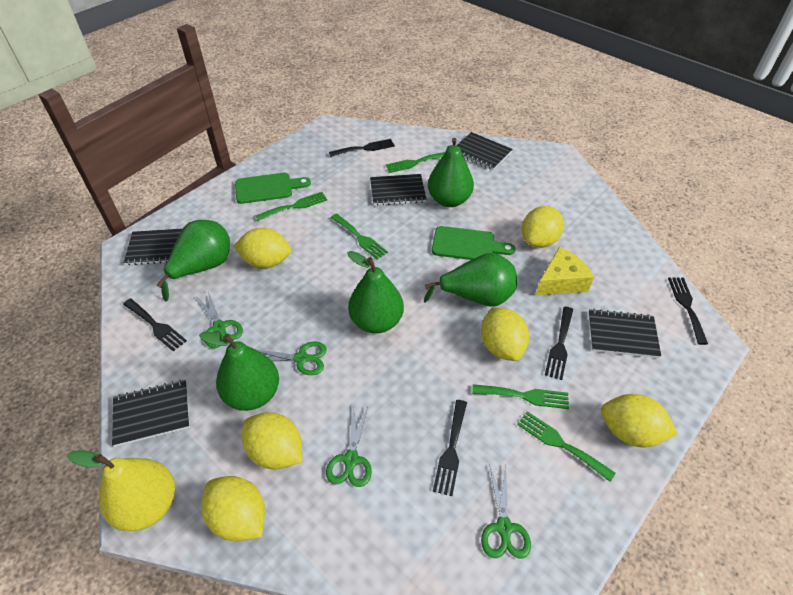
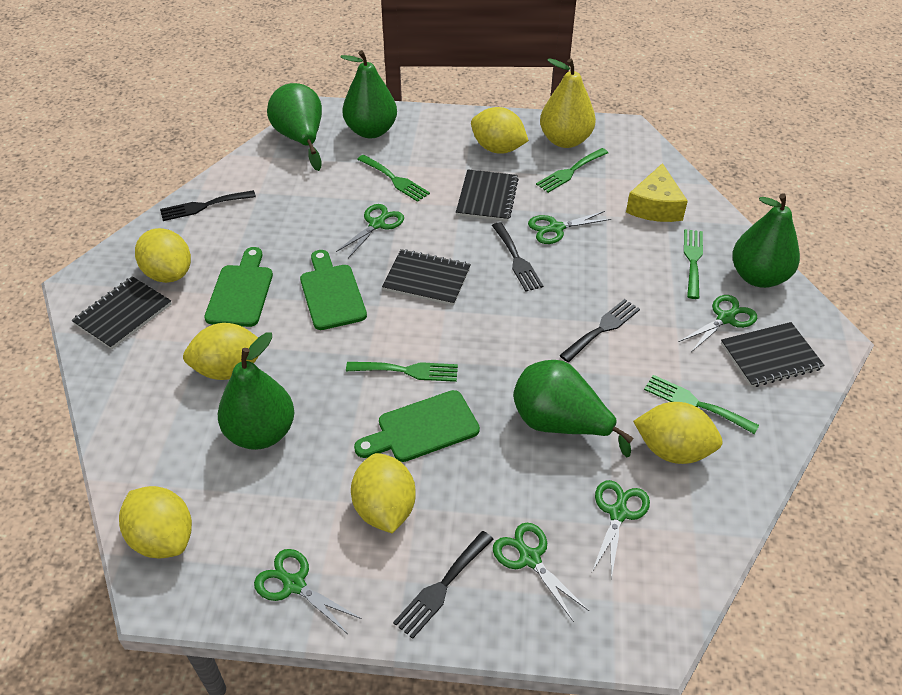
black fork: 5 -> 4
black notebook: 5 -> 4
green cutting board: 2 -> 3
green scissors: 4 -> 6

